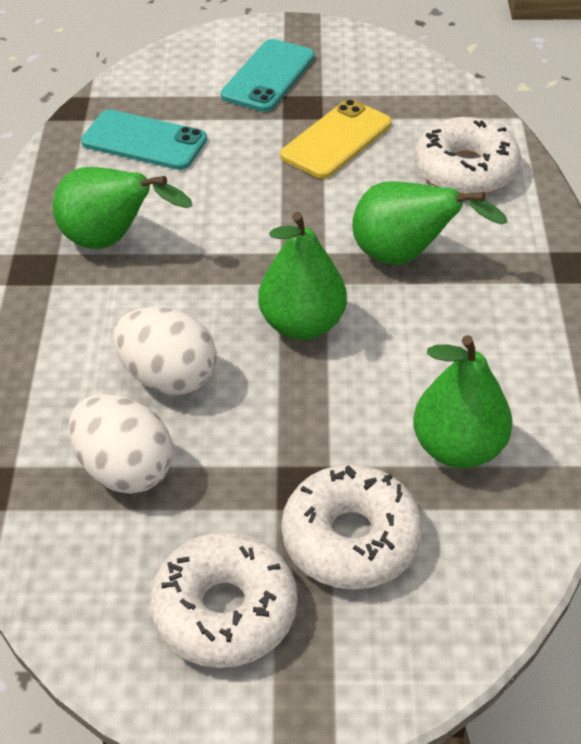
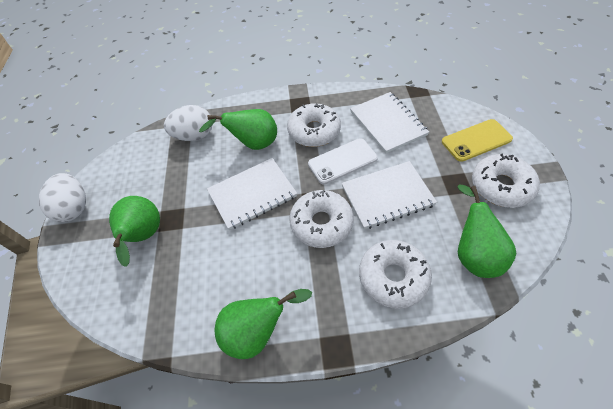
turquoise phone: 2 -> 0
white donut: 3 -> 4
white notebook: 0 -> 3
white phone: 0 -> 1

